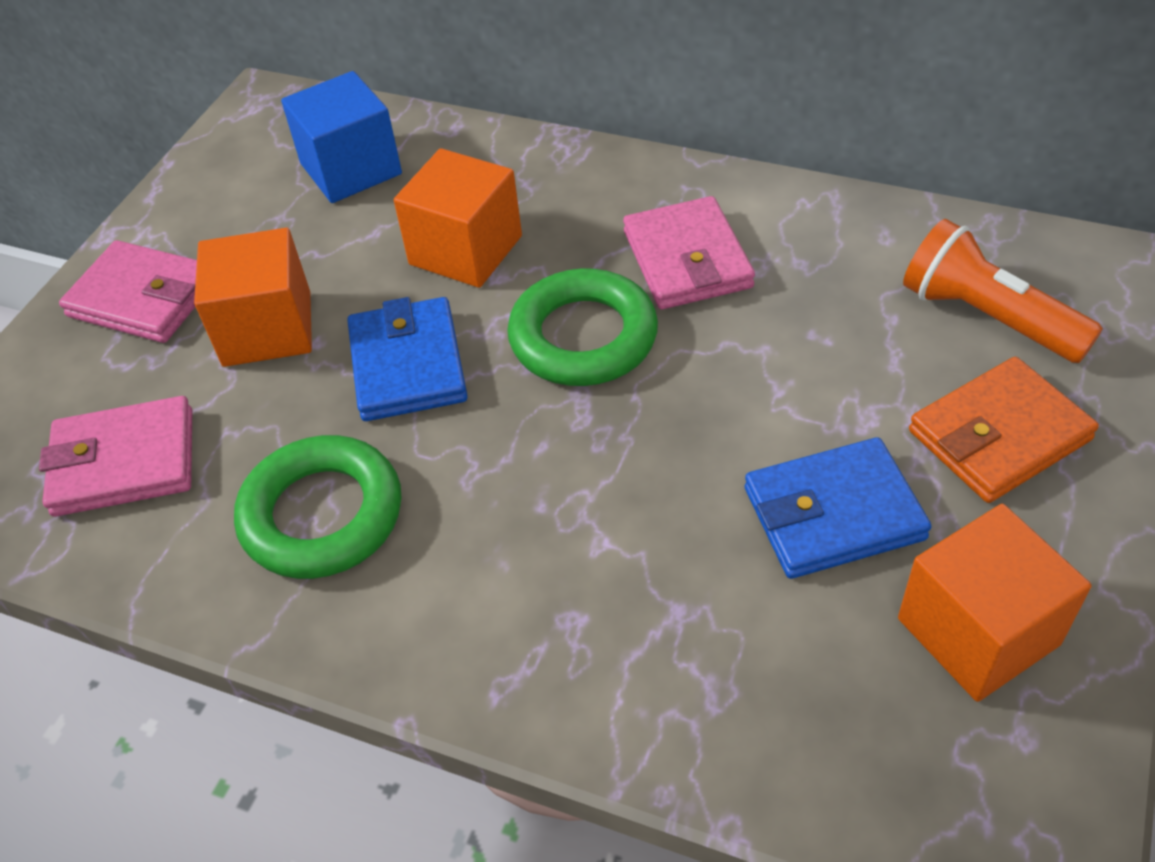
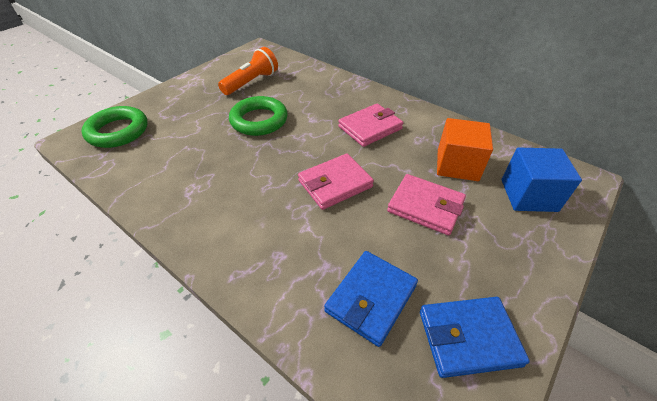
orange cube: 3 -> 1
orange wallet: 1 -> 0

